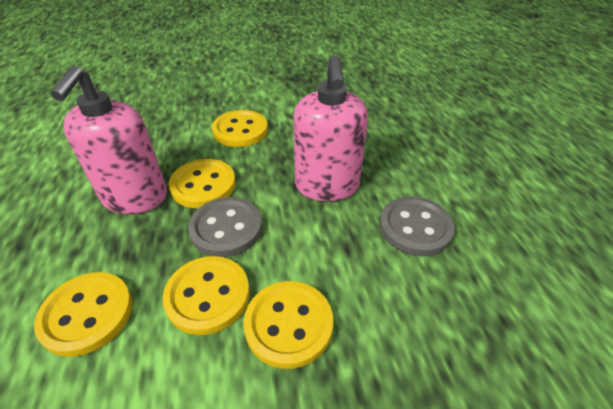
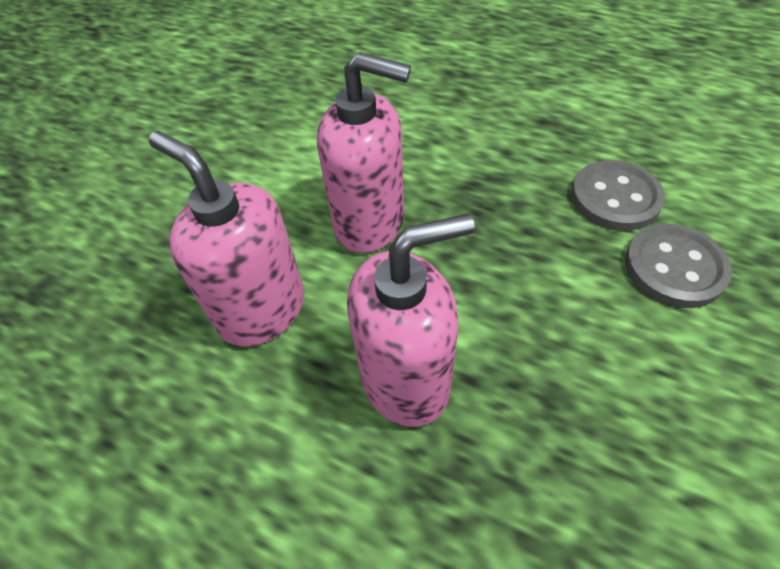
pink soap dispenser: 2 -> 3
yellow button: 5 -> 0

